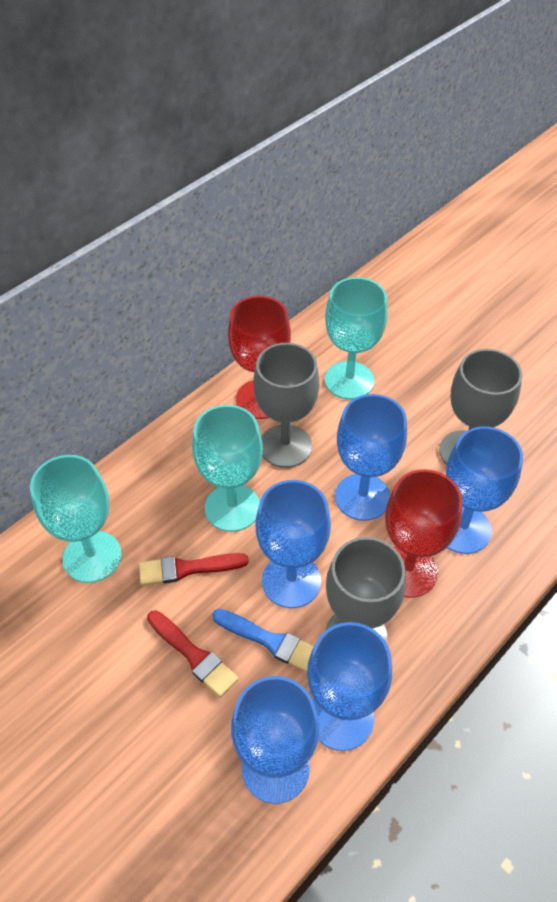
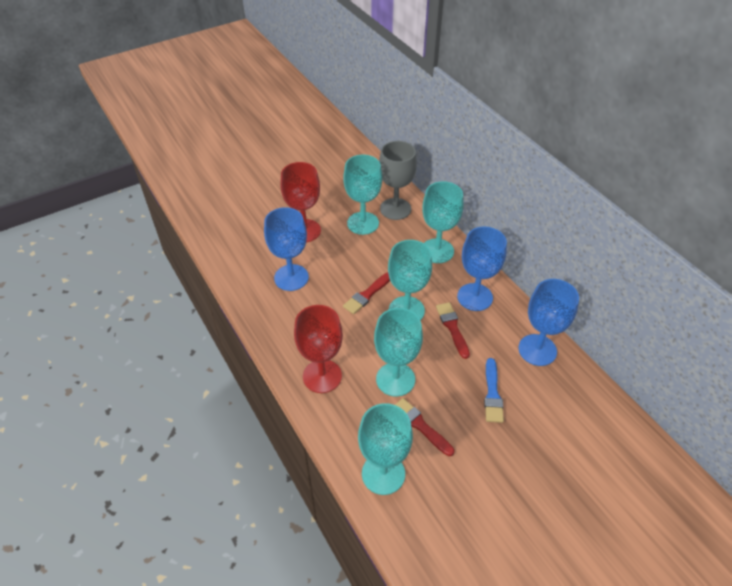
blue goblet: 5 -> 3
grey goblet: 3 -> 1
red brush: 2 -> 3
turquoise goblet: 3 -> 5

